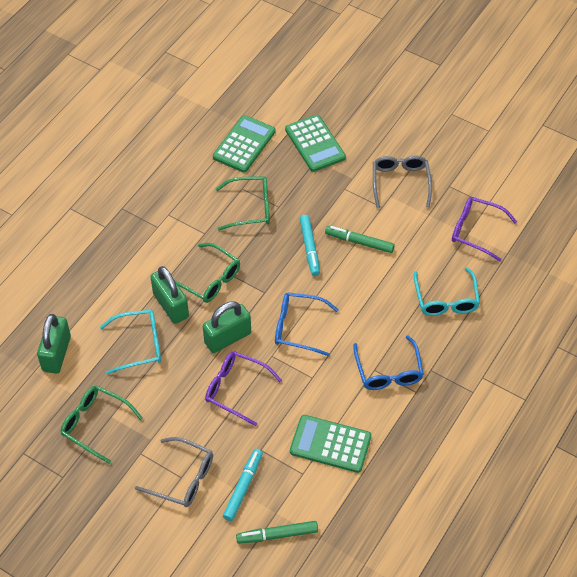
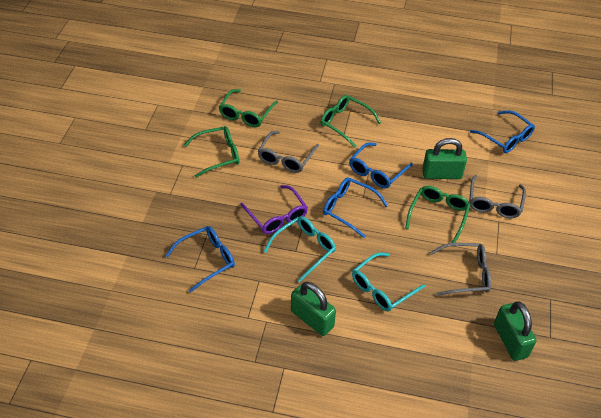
blue glasses: 2 -> 4
green calculator: 3 -> 0
green glasses: 3 -> 4
green marker: 2 -> 0
grey glasses: 2 -> 3
purple glasses: 2 -> 1
turquoise marker: 2 -> 0

